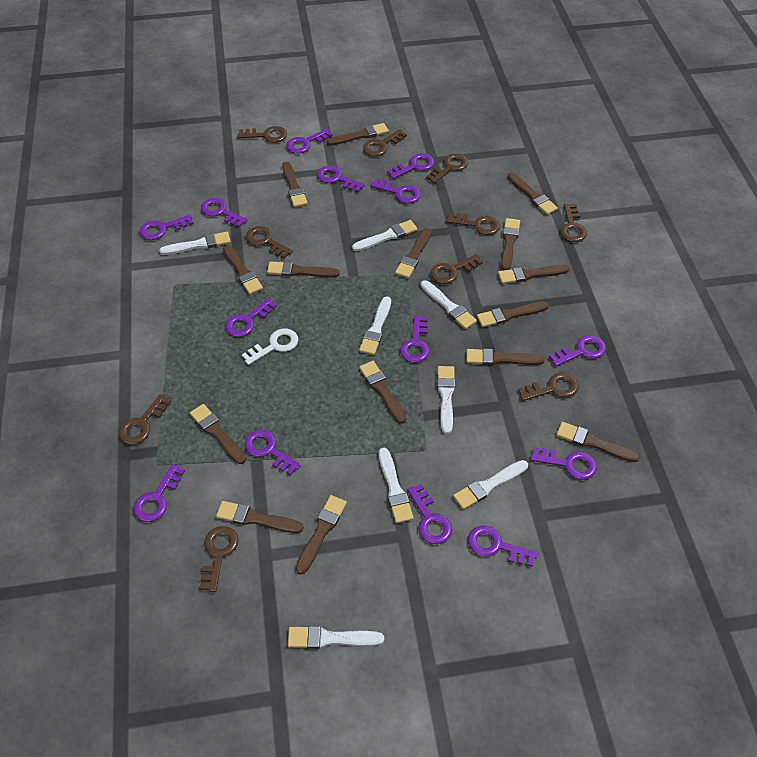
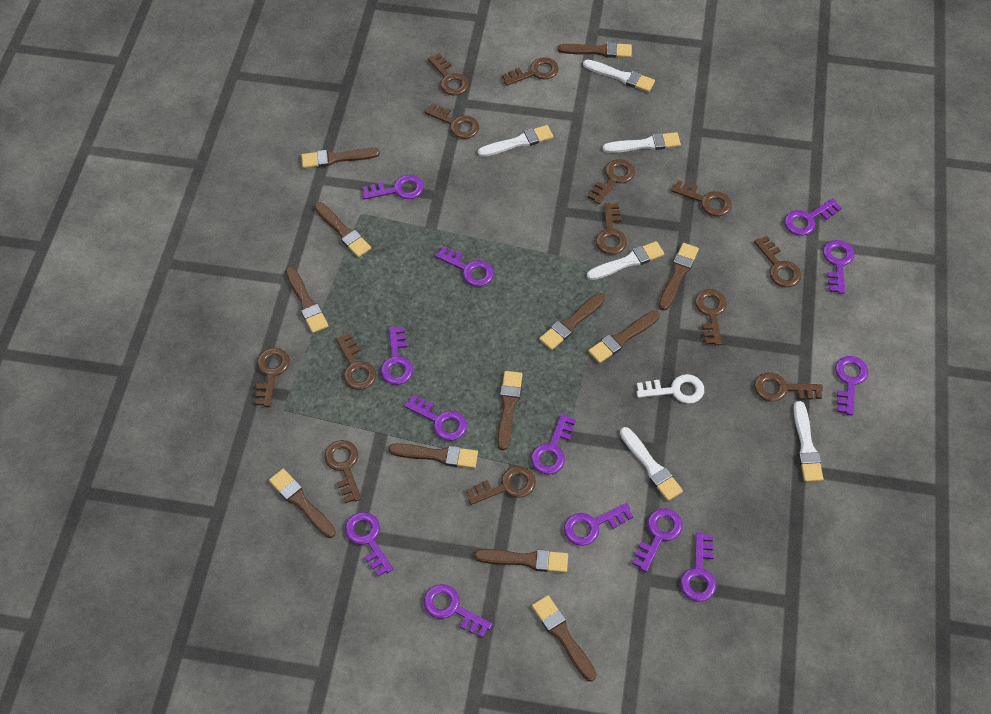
brown brush: 15 -> 12
brown key: 10 -> 13
purple key: 14 -> 13
white brush: 8 -> 6

